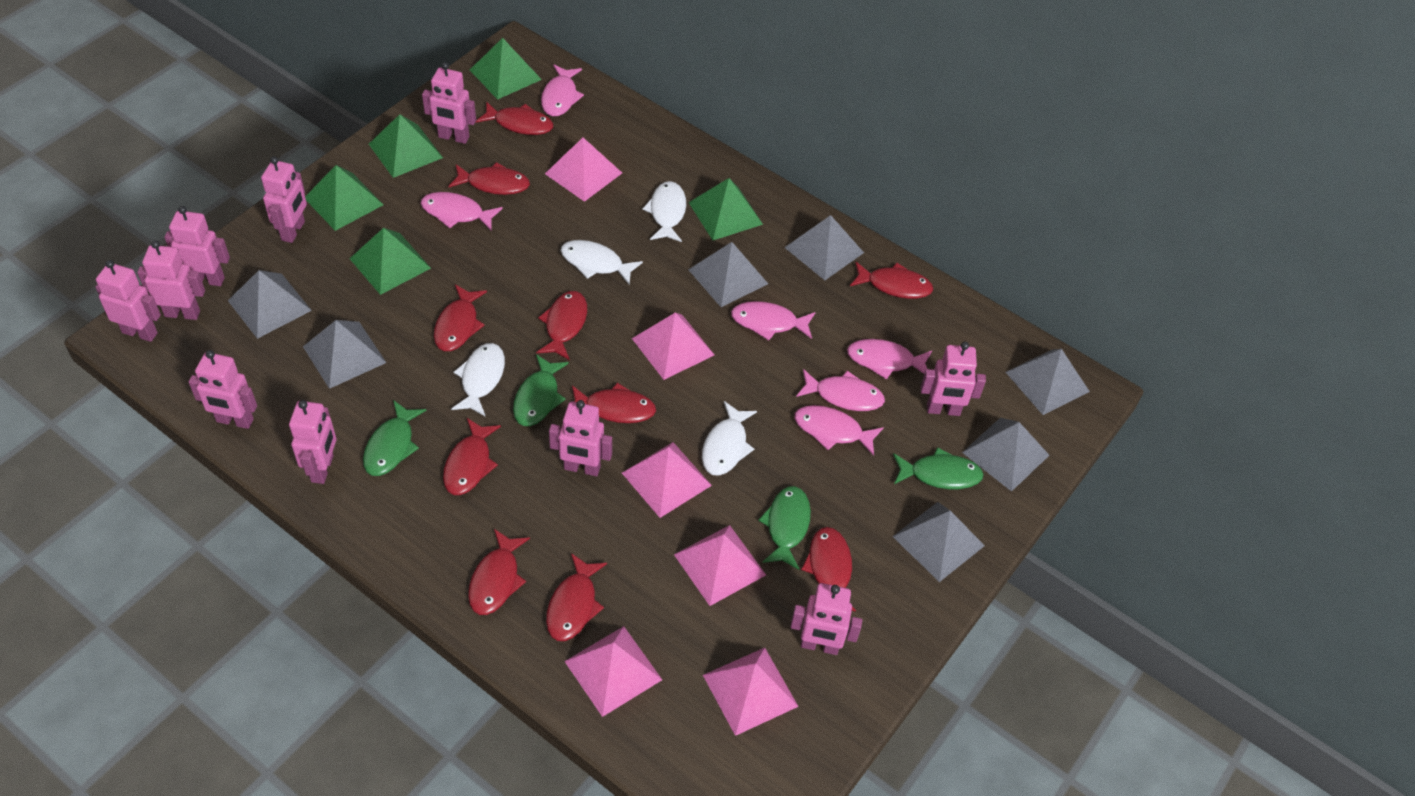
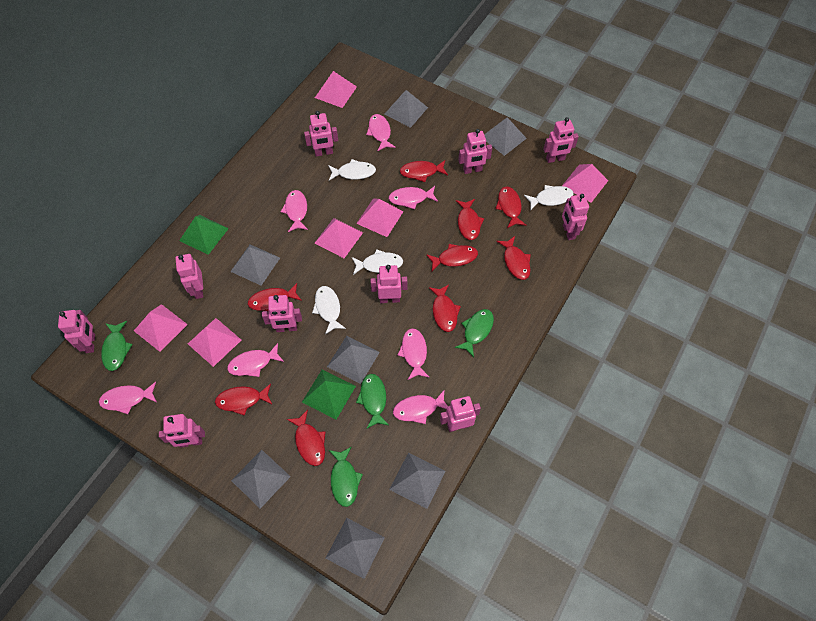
green pyramid: 5 -> 2
pink fish: 6 -> 7
red fish: 10 -> 9

